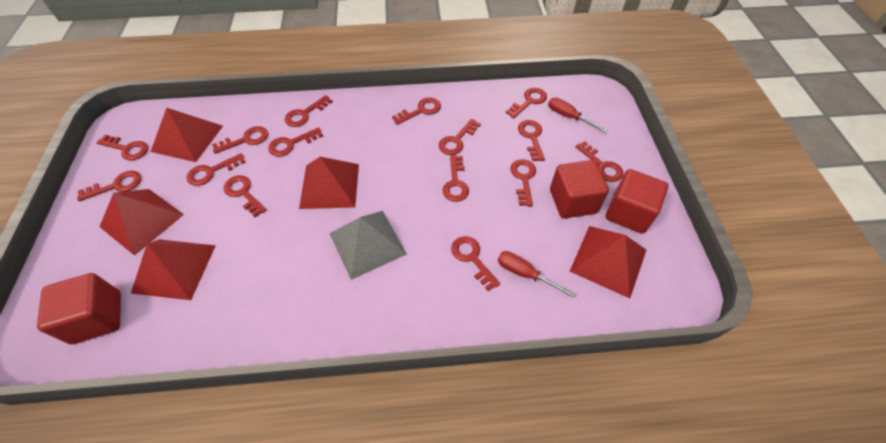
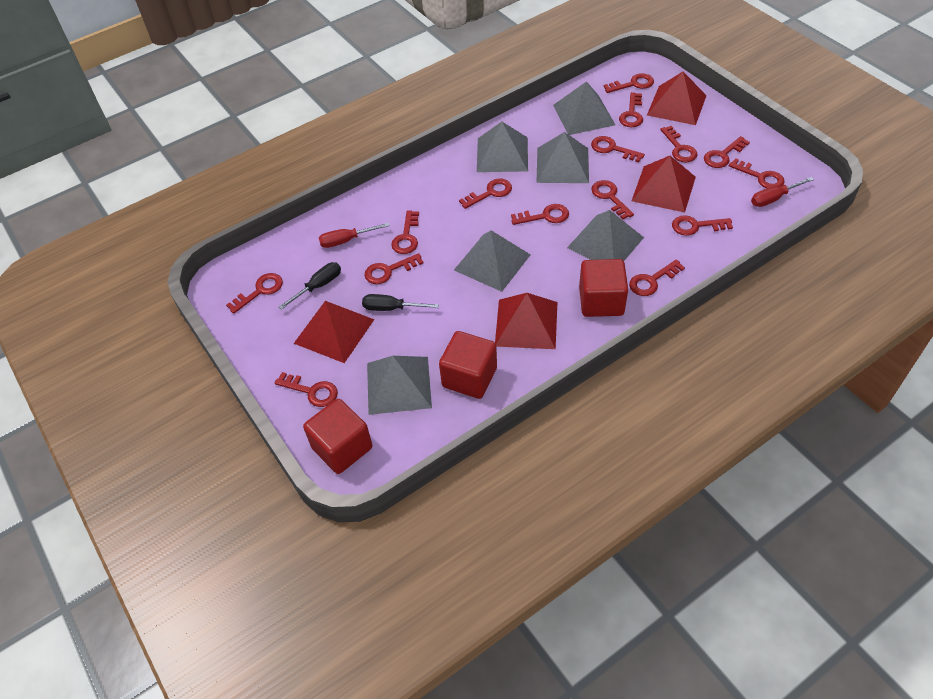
black screwdriver: 0 -> 2
grey pyramid: 1 -> 6
red pyramid: 5 -> 4

